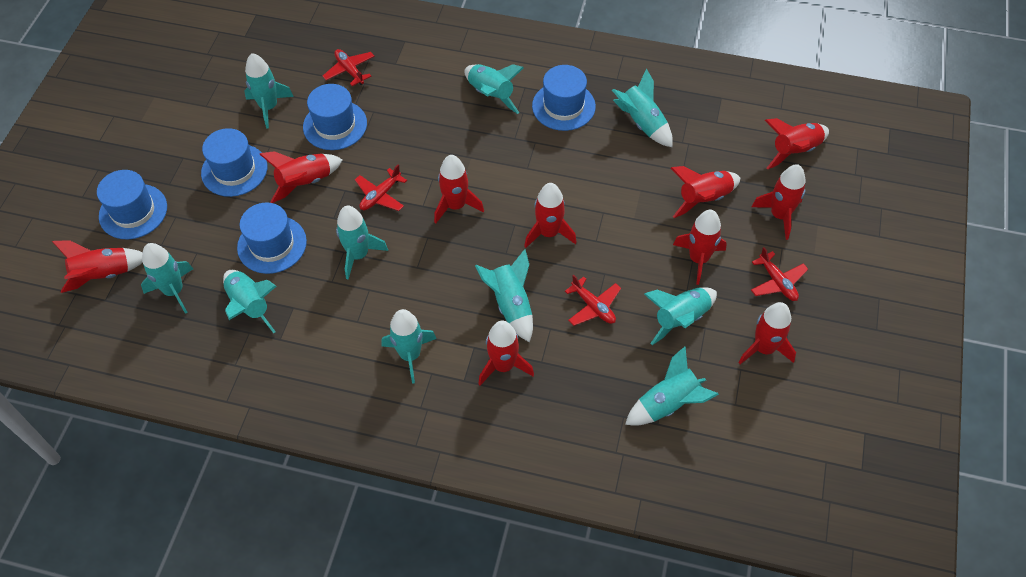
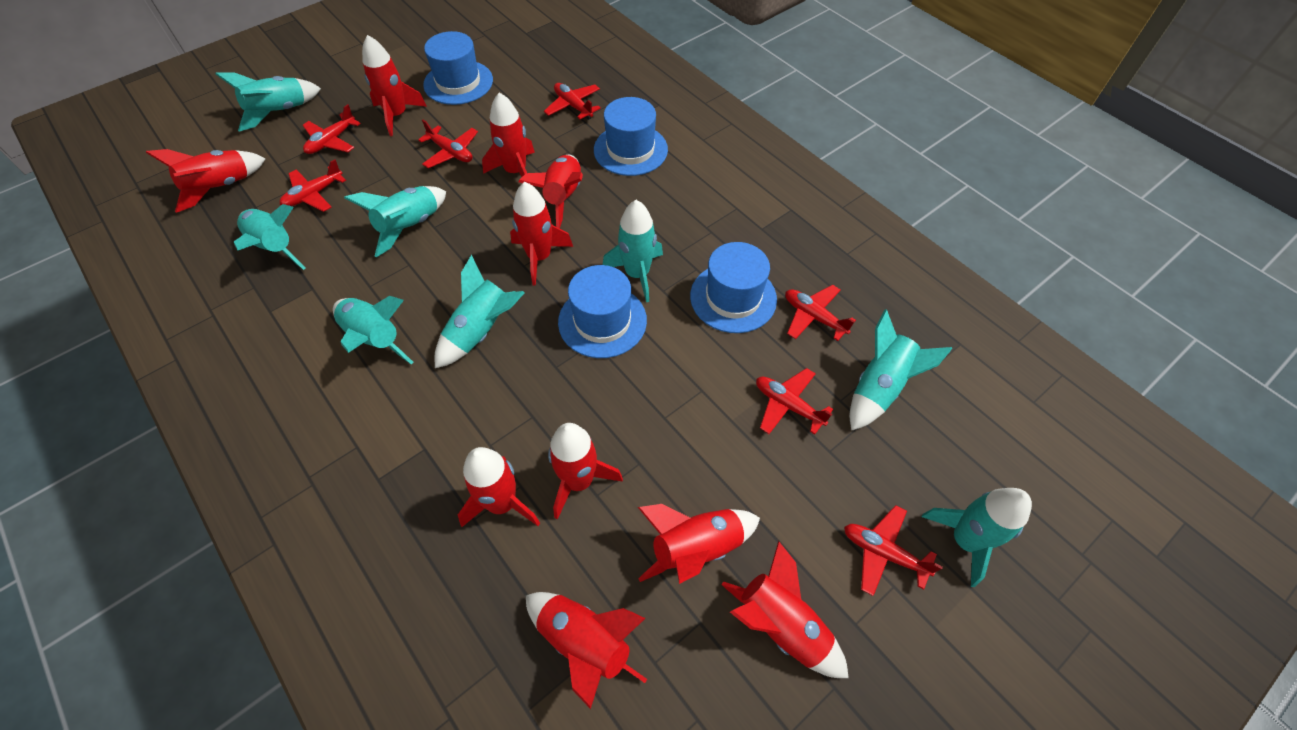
blue hat: 5 -> 4
red plane: 4 -> 7
turquoise rocket: 10 -> 8

